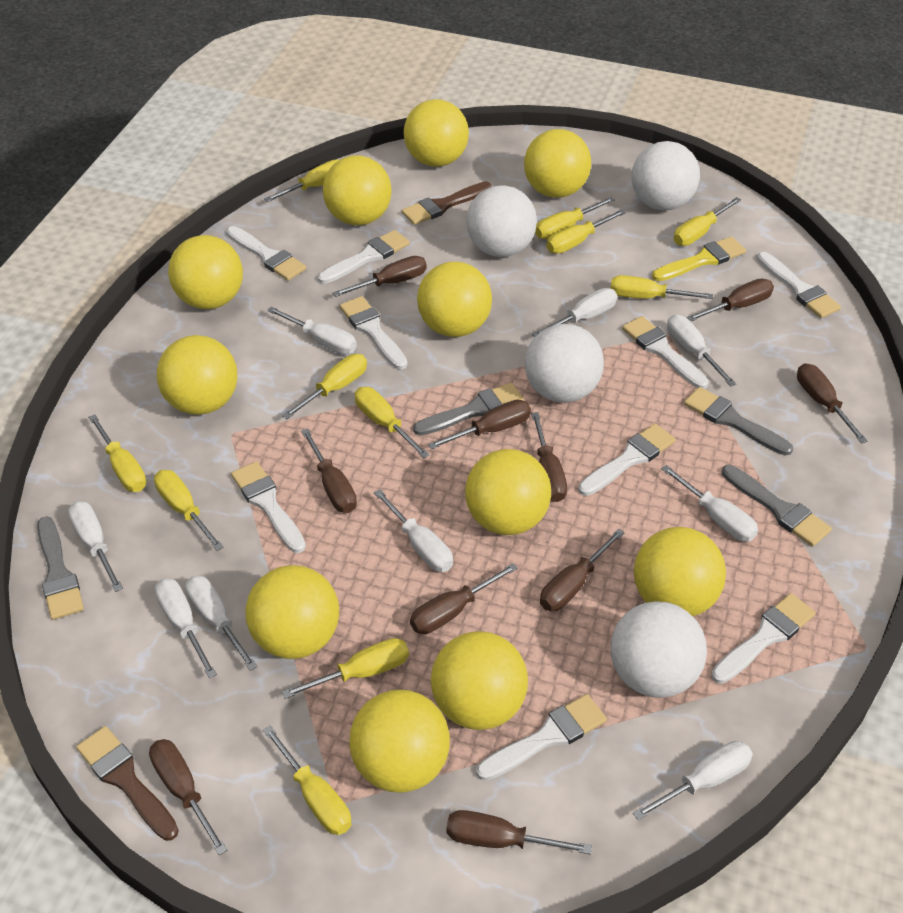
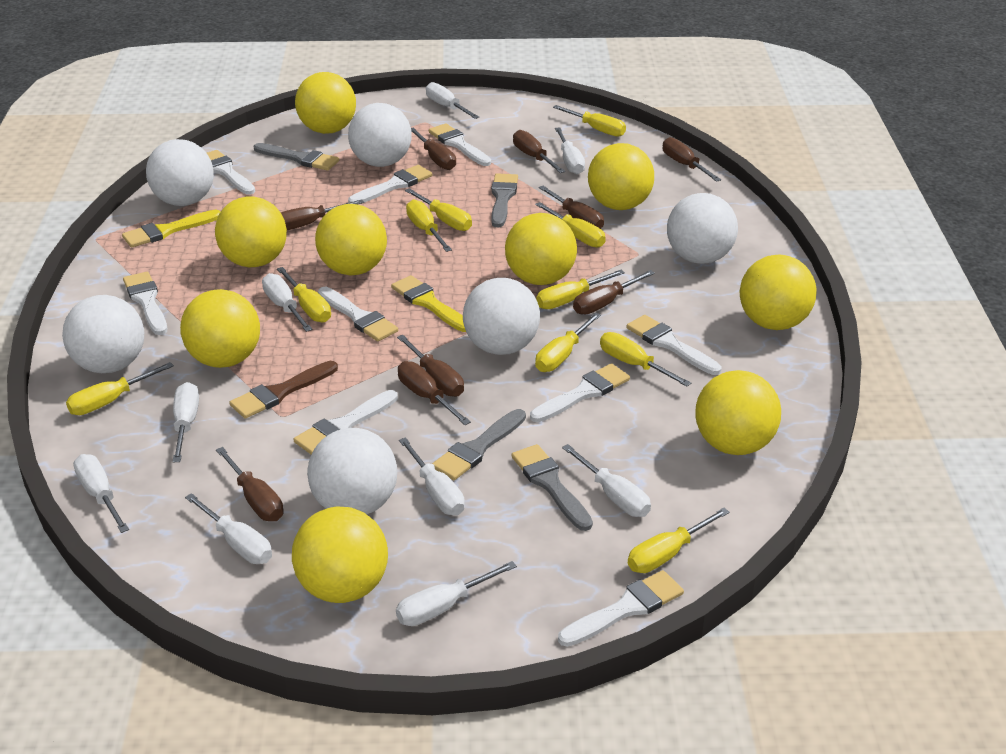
brown brush: 2 -> 1
brown screwdriver: 10 -> 9
white ball: 4 -> 6
yellow ball: 11 -> 9
yellow brush: 1 -> 2
yellow screwdriver: 11 -> 10

